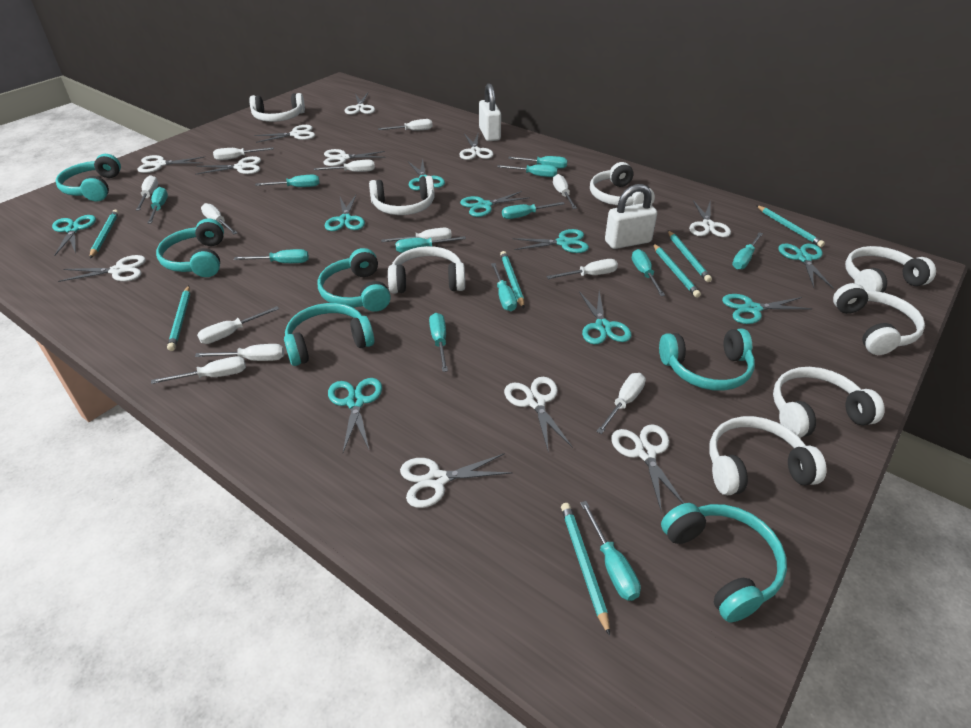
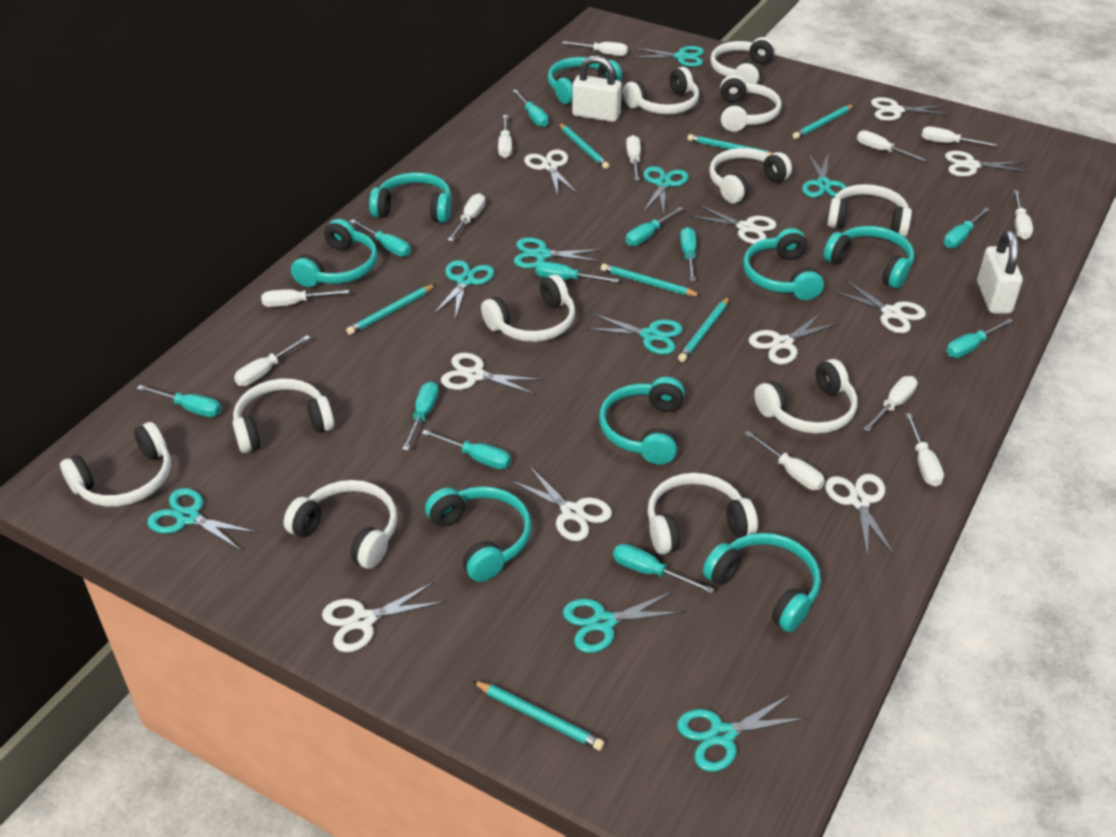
turquoise headphones: 6 -> 8
turquoise screwdriver: 12 -> 11
white headphones: 8 -> 11
white scissors: 11 -> 10

